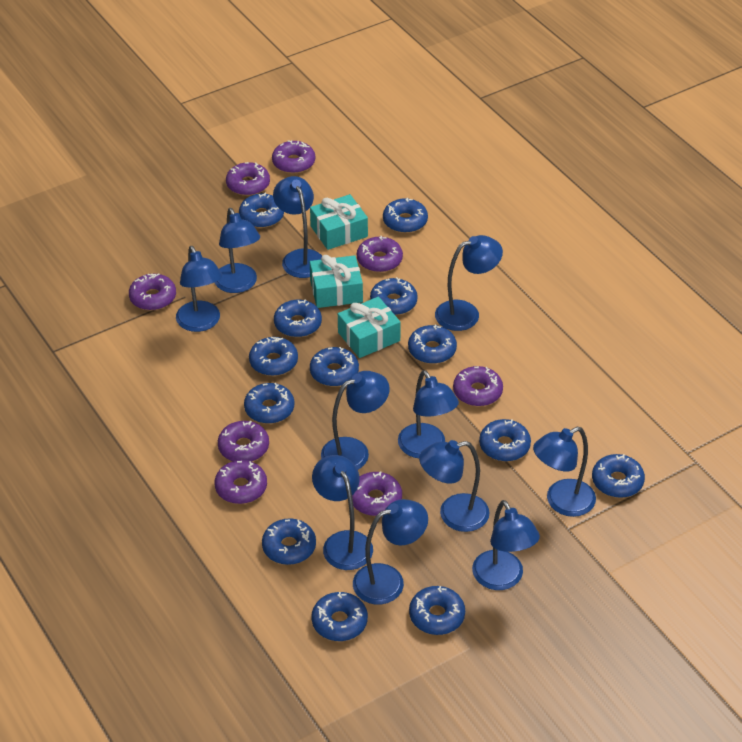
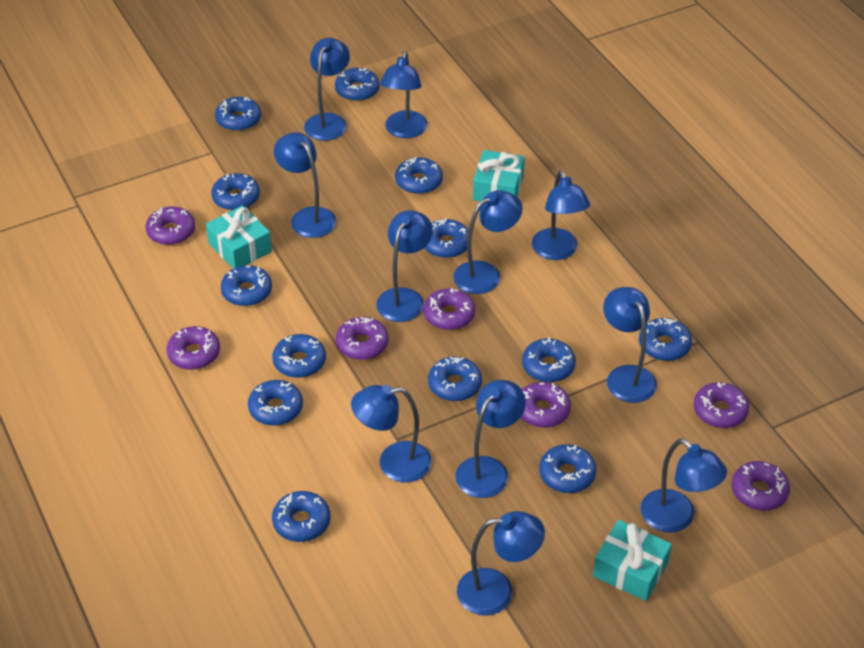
purple donut: 8 -> 7

